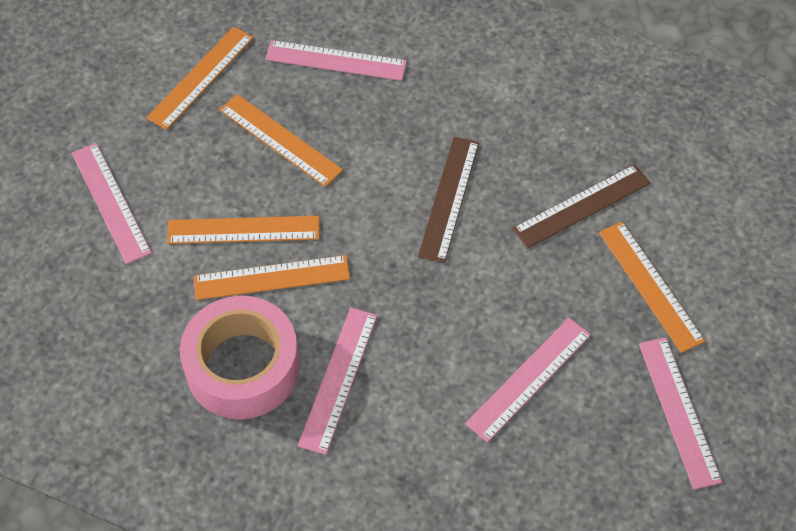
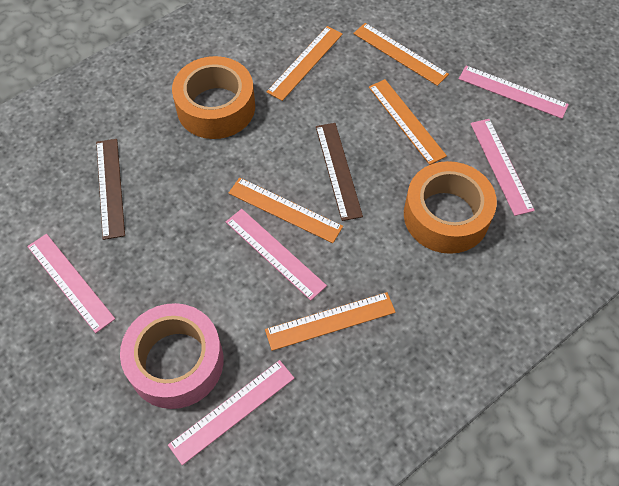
orange tape: 0 -> 2

